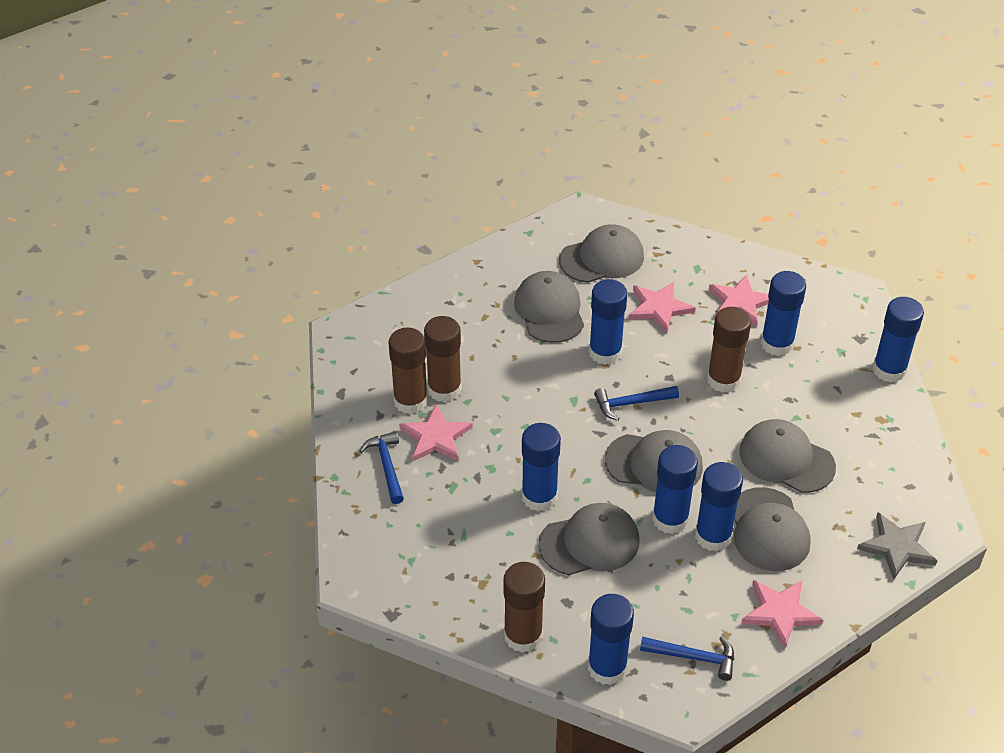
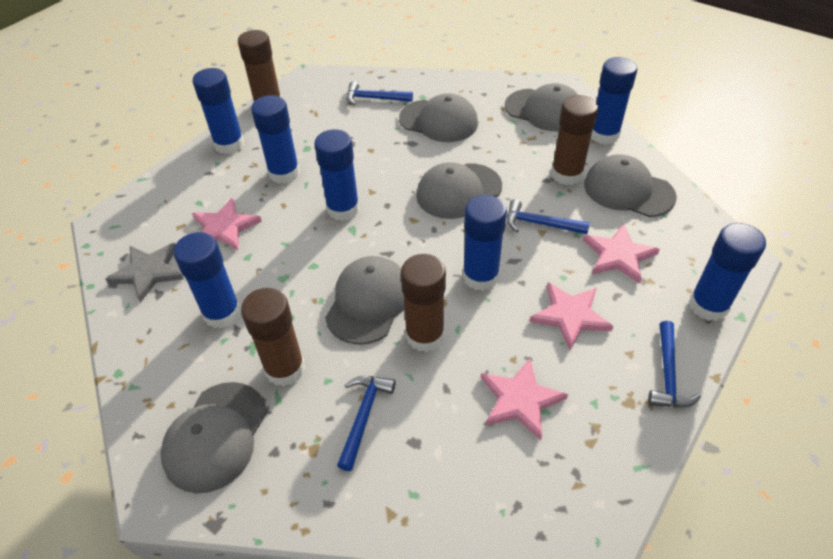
blue hammer: 3 -> 4

